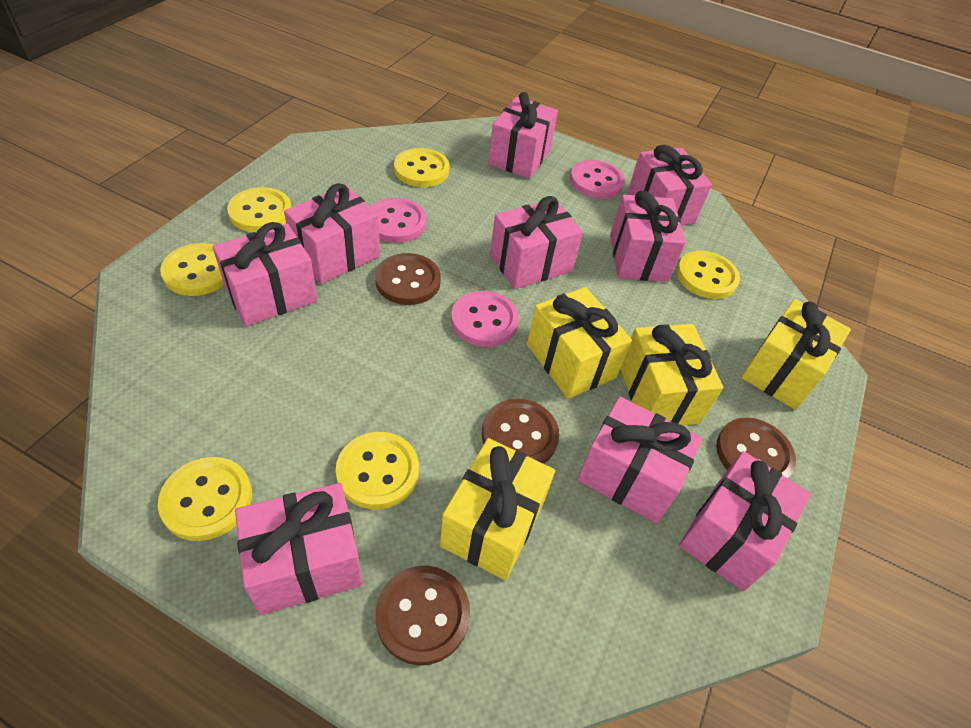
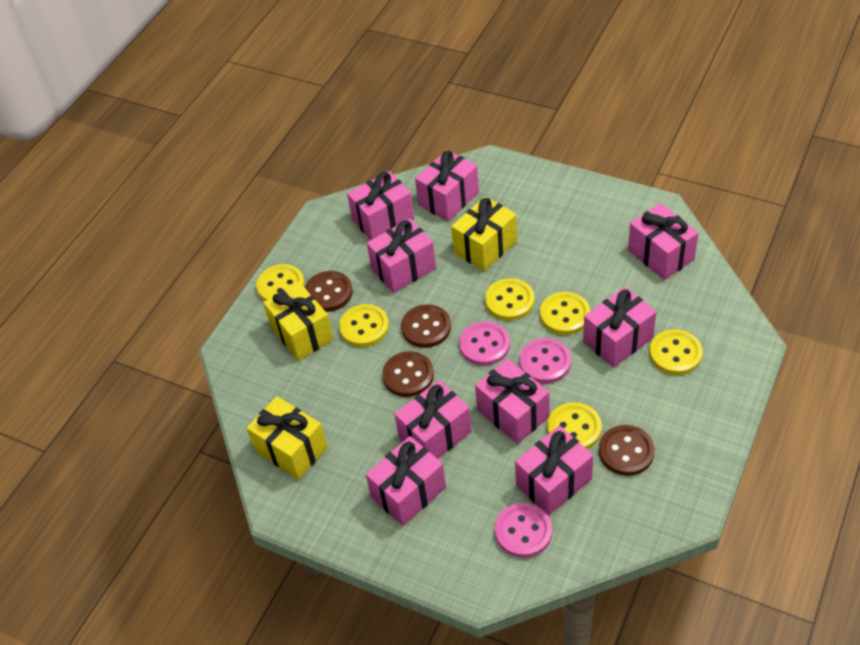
yellow gift: 4 -> 3

